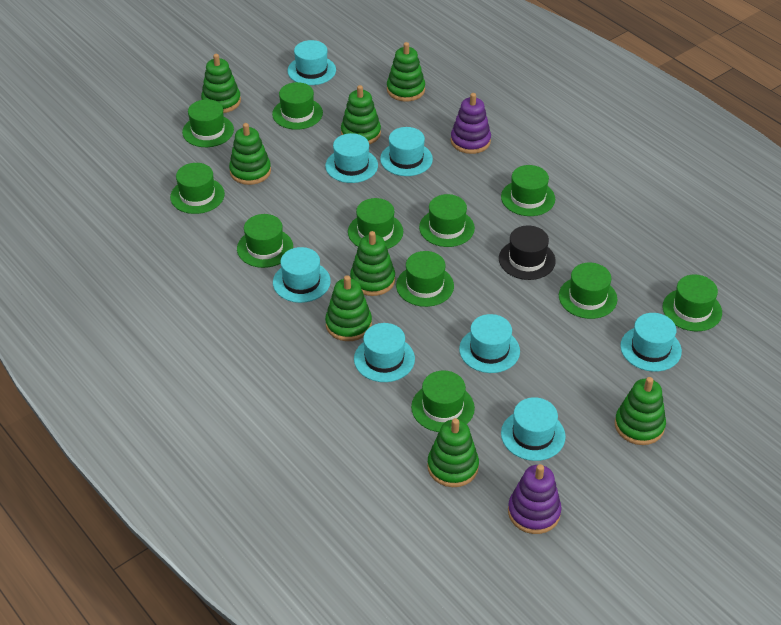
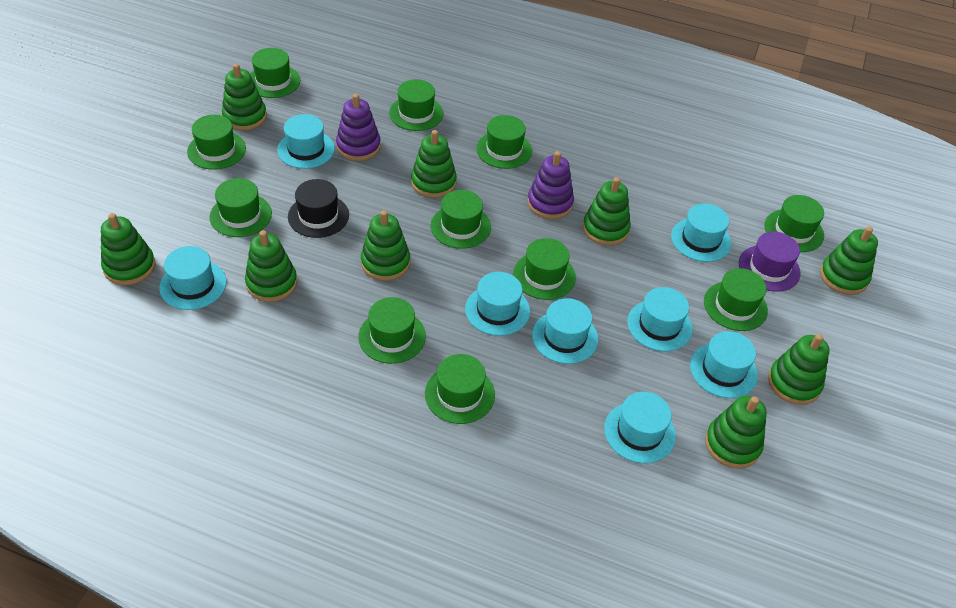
green stacking toy: 8 -> 9
purple hat: 0 -> 1

